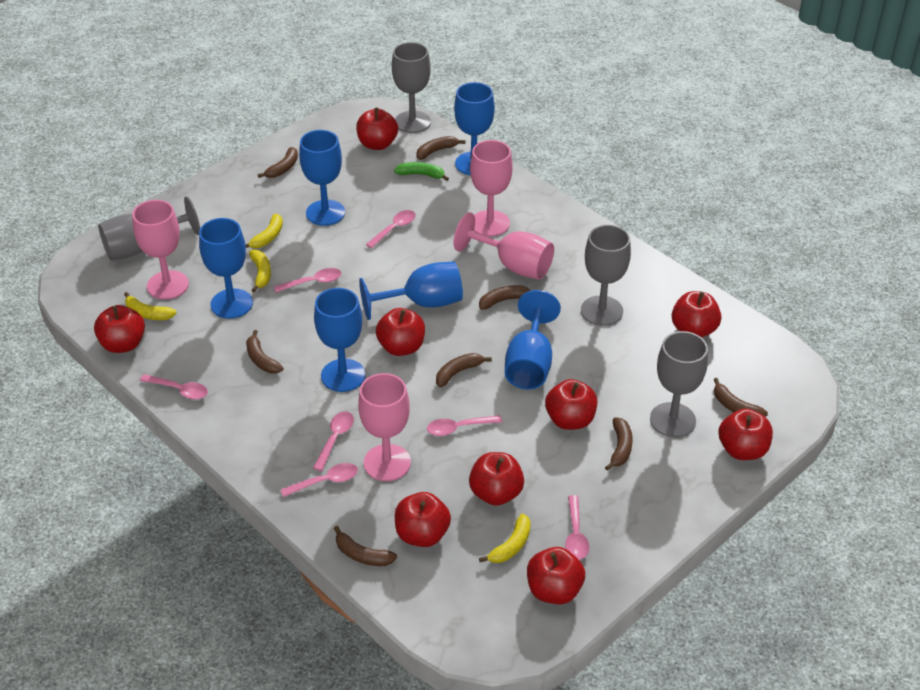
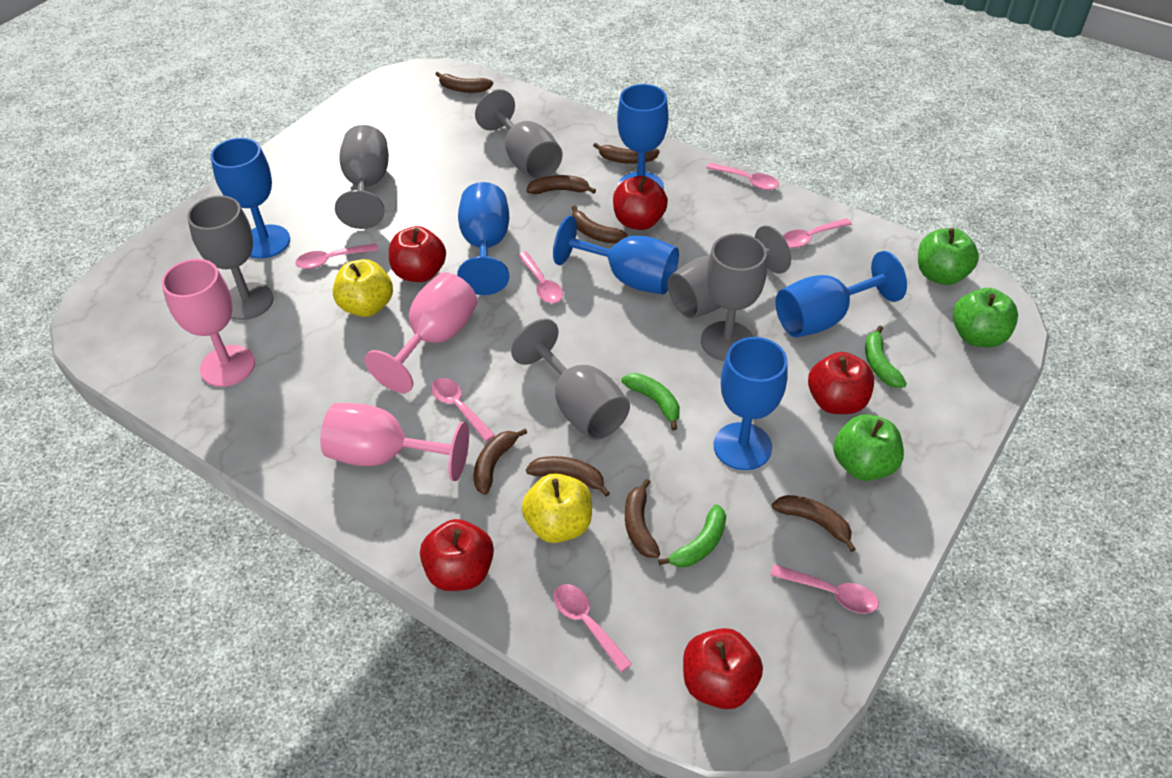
green apple: 0 -> 3
green banana: 1 -> 3
grey goblet: 4 -> 6
pink goblet: 4 -> 3
red apple: 9 -> 5
yellow apple: 0 -> 2
yellow banana: 4 -> 0

